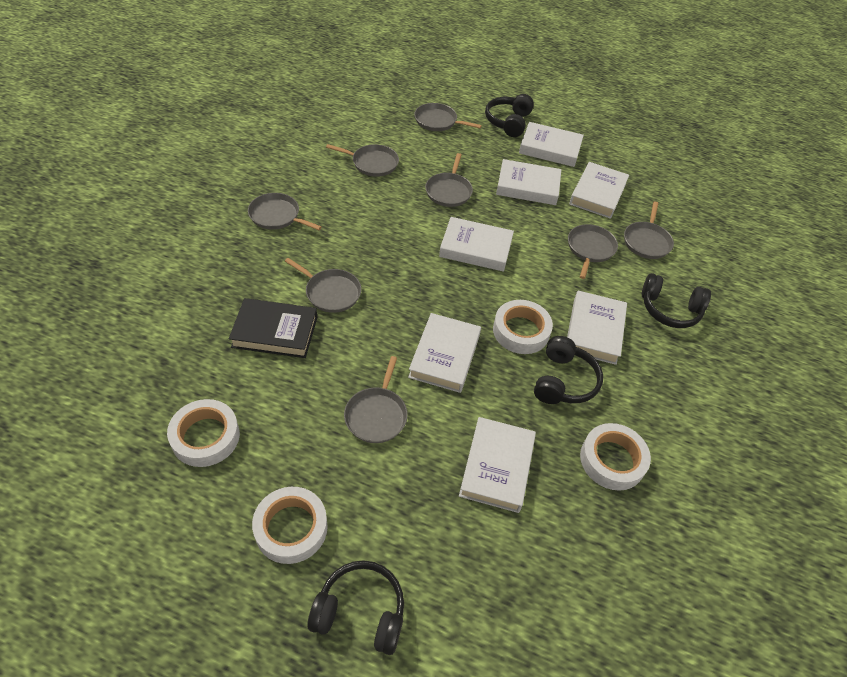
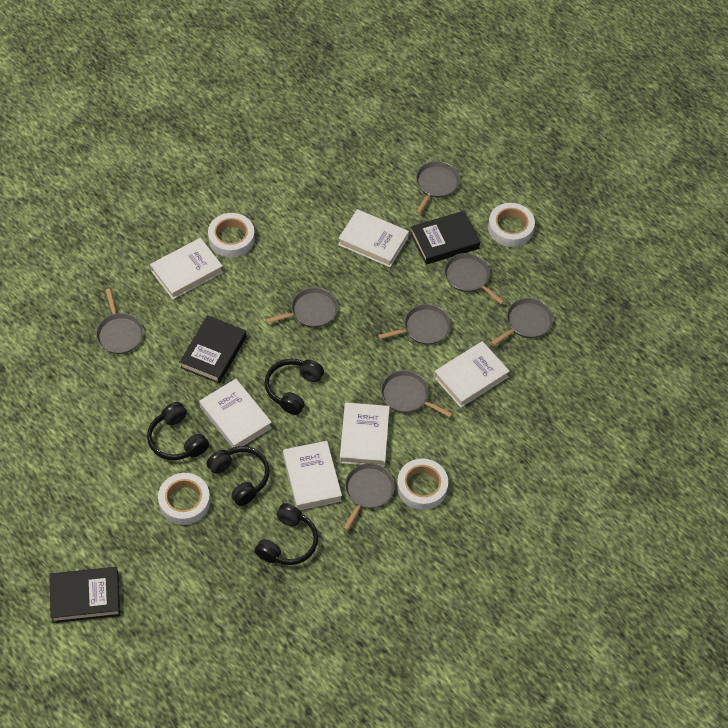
black book: 1 -> 3
white book: 7 -> 6

